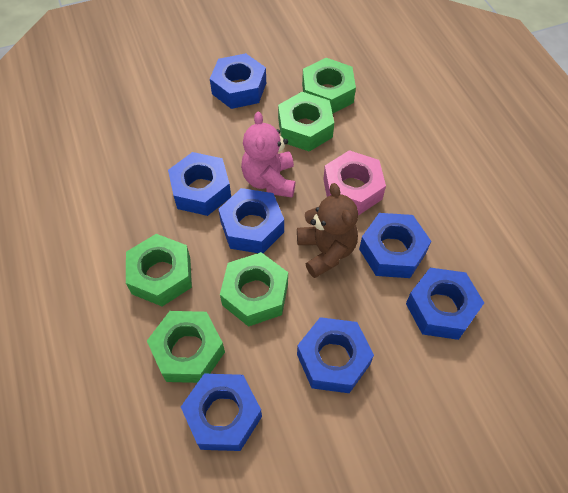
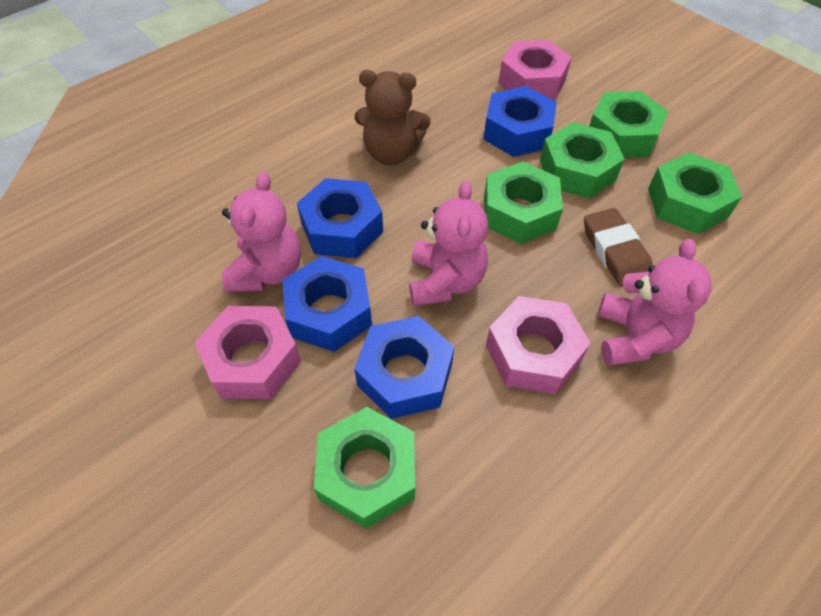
blue nut: 7 -> 4
brown eraser: 0 -> 1
pink nut: 1 -> 3
pink teddy bear: 1 -> 3

